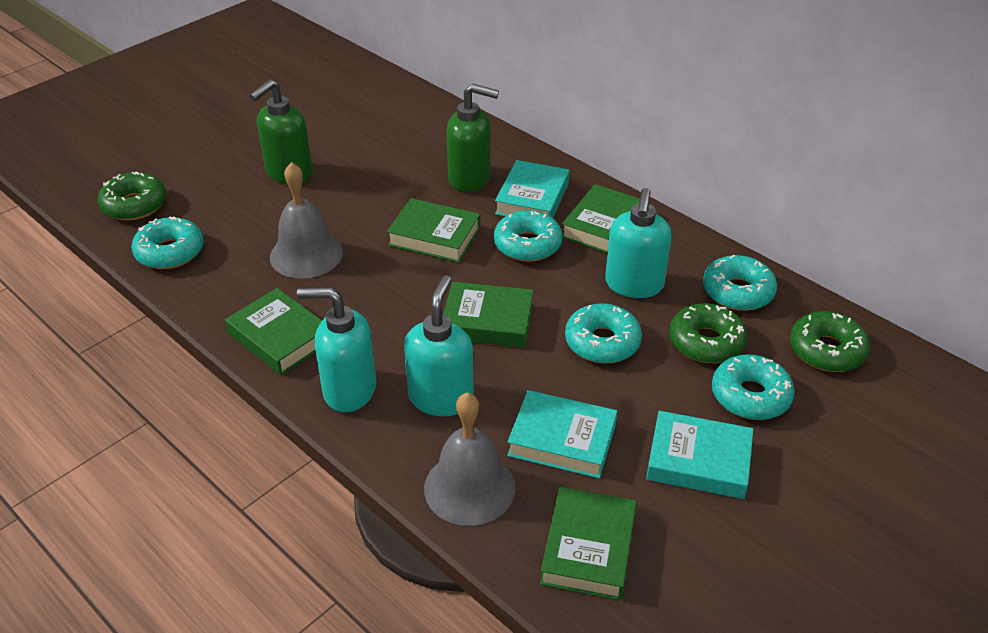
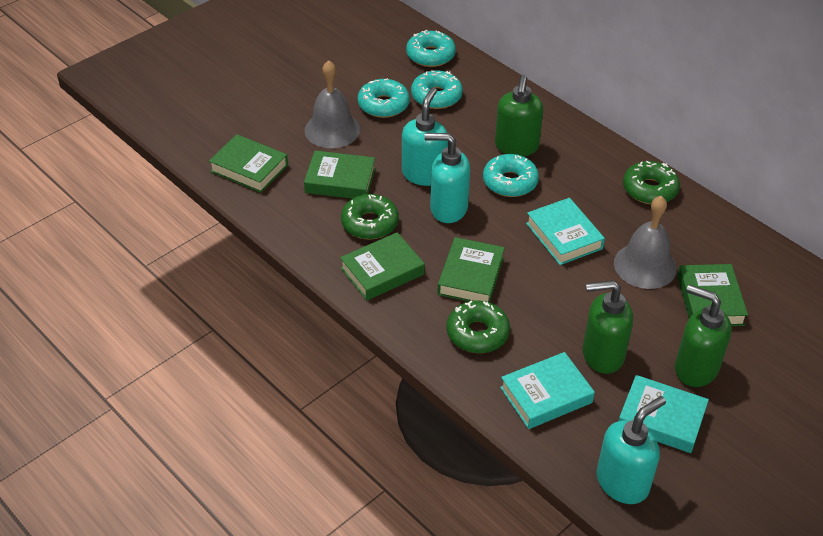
green soap dispenser: 2 -> 3
turquoise donut: 5 -> 4

